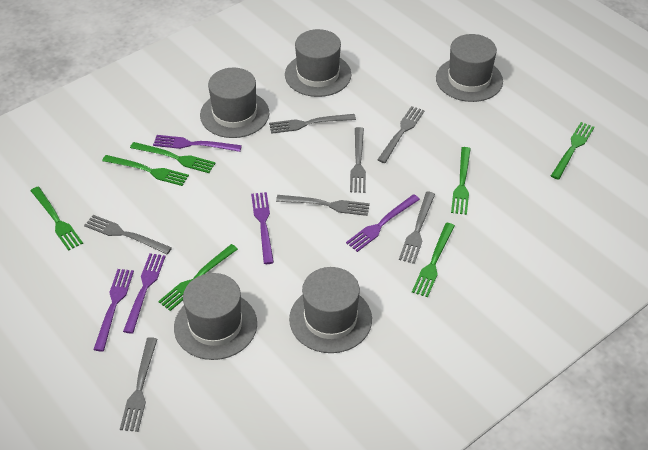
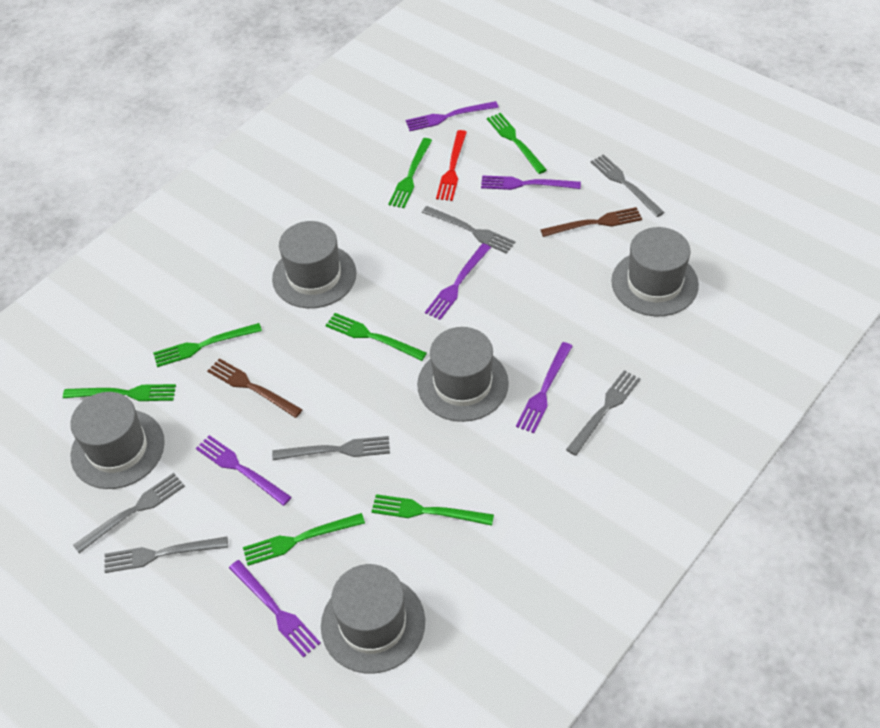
brown fork: 0 -> 2
grey fork: 7 -> 6
purple fork: 5 -> 6
red fork: 0 -> 1

